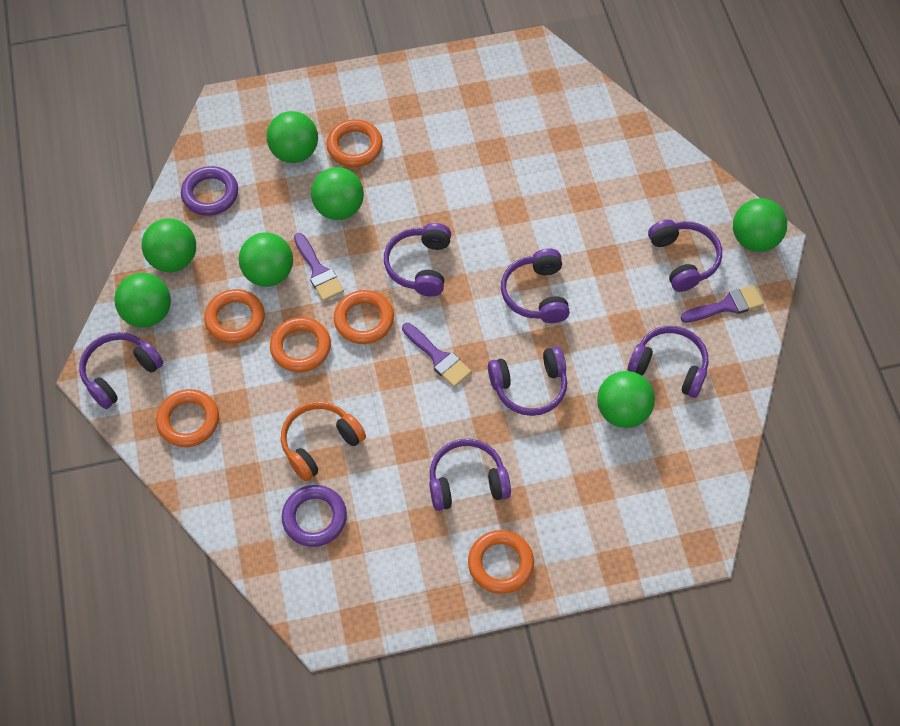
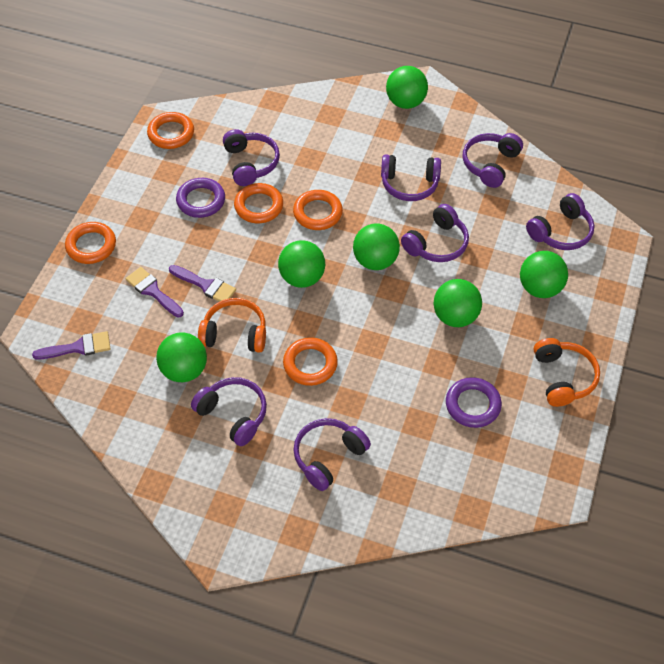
green ball: 7 -> 6
orange headphones: 1 -> 2
orange ring: 6 -> 5

